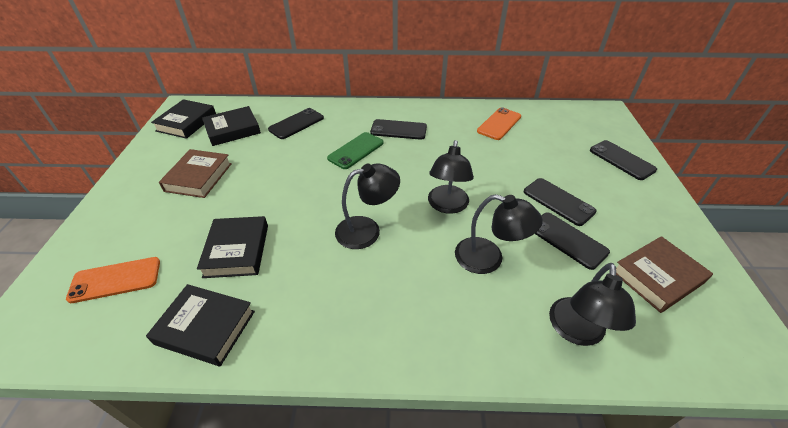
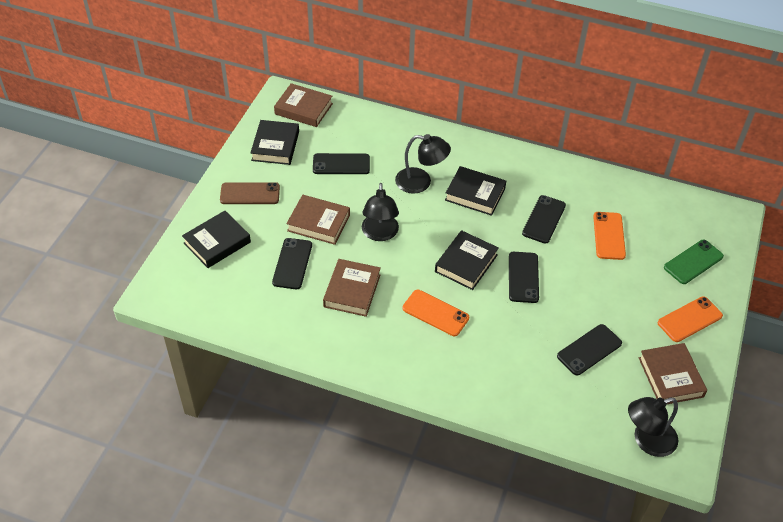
black lamp: 4 -> 3
brown book: 2 -> 4
brown phone: 0 -> 1
orange phone: 2 -> 3

